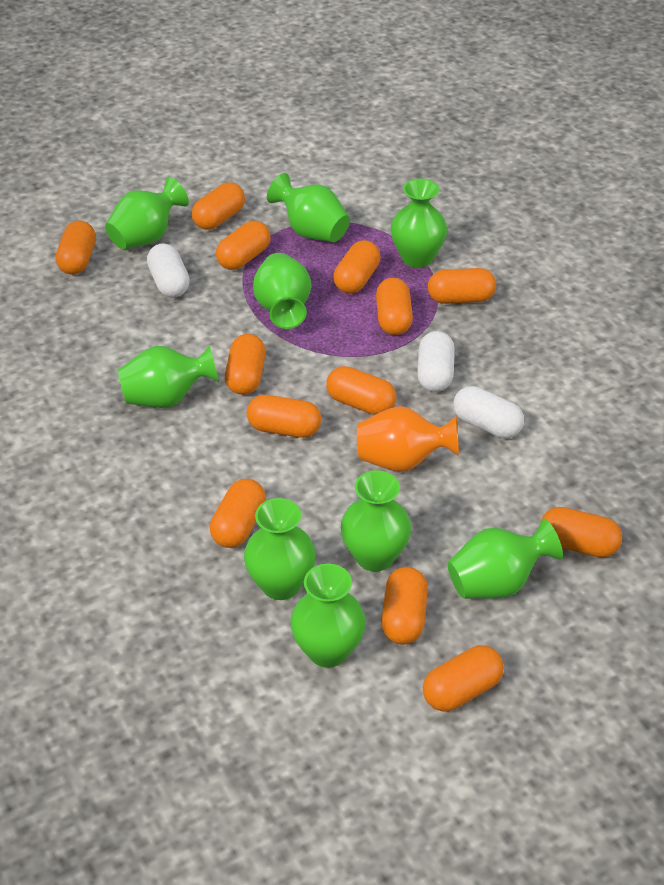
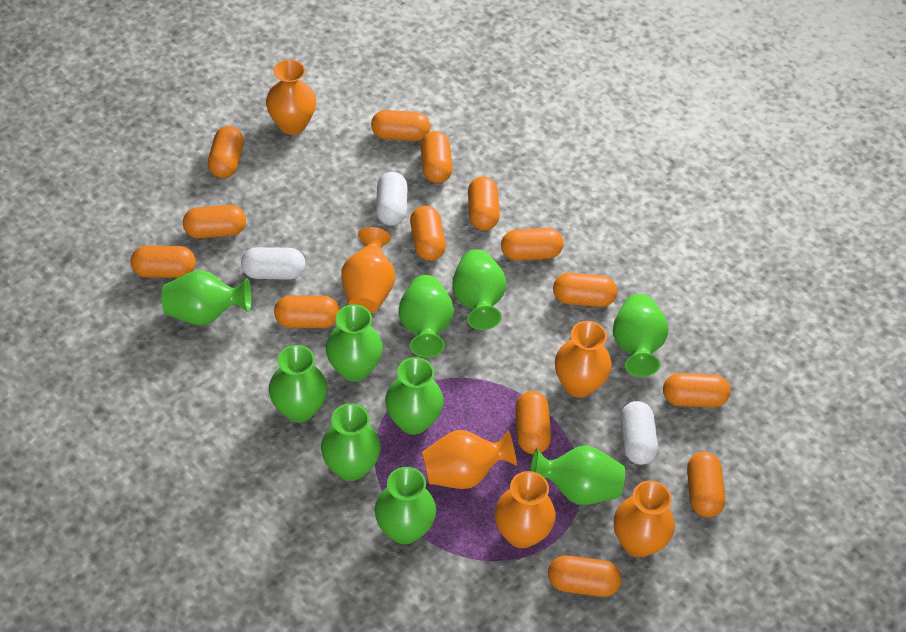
green vase: 9 -> 10
orange capsule: 13 -> 14
orange vase: 1 -> 6

